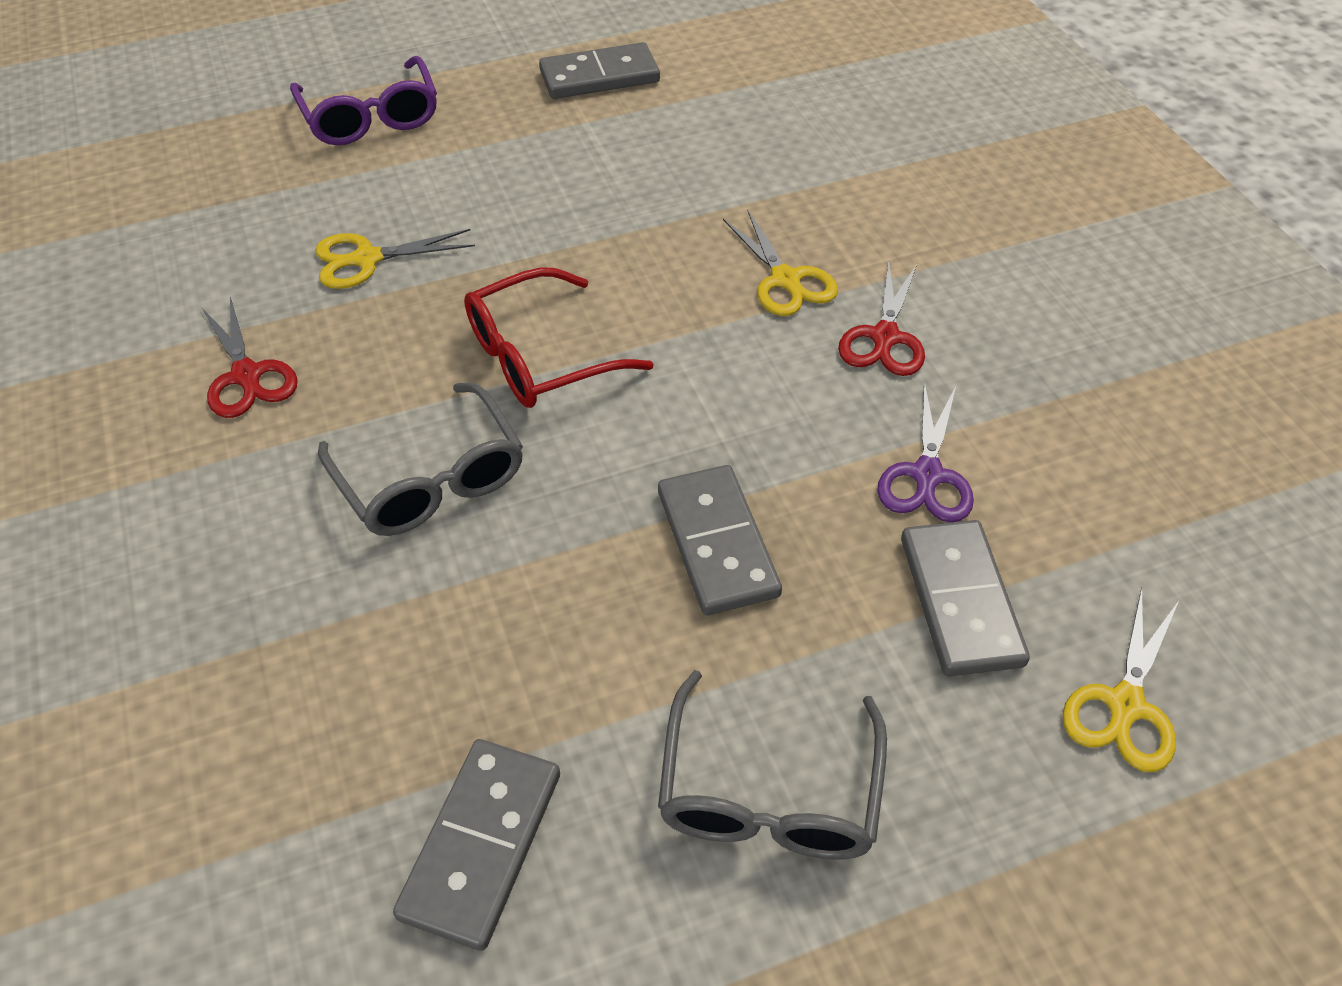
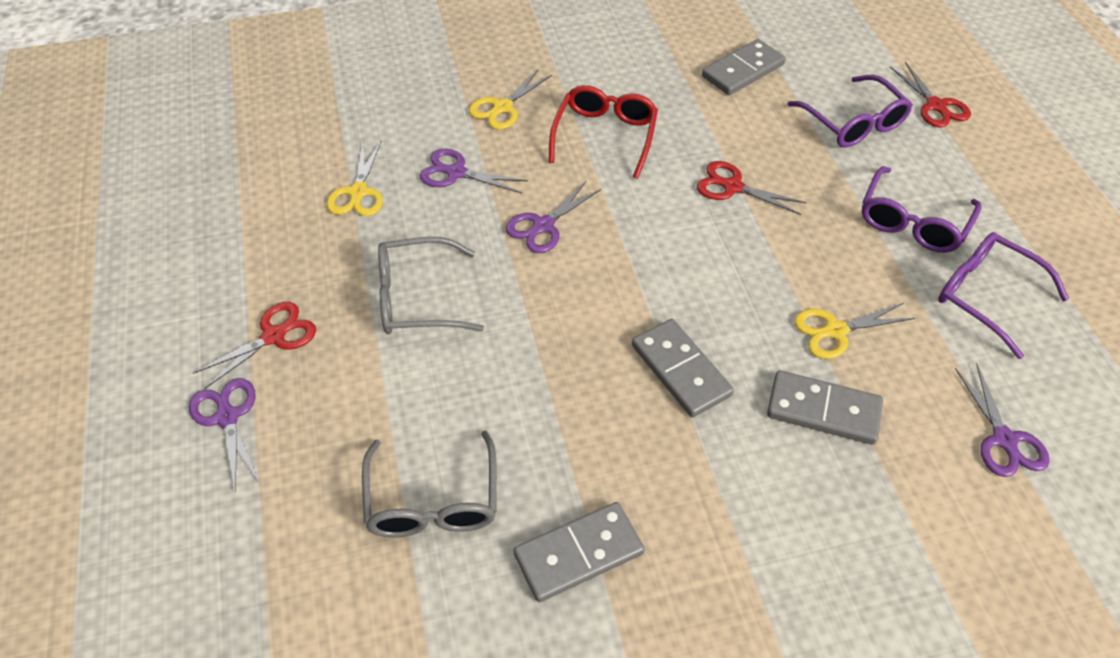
purple glasses: 1 -> 3
purple scissors: 1 -> 4
red scissors: 2 -> 3

